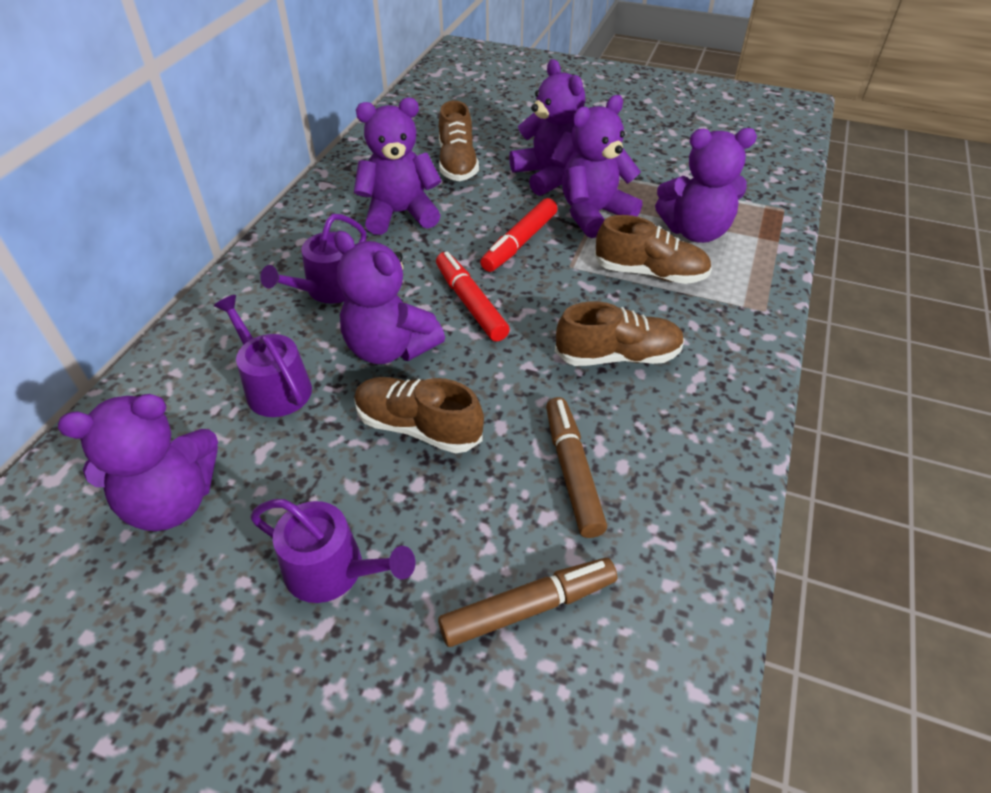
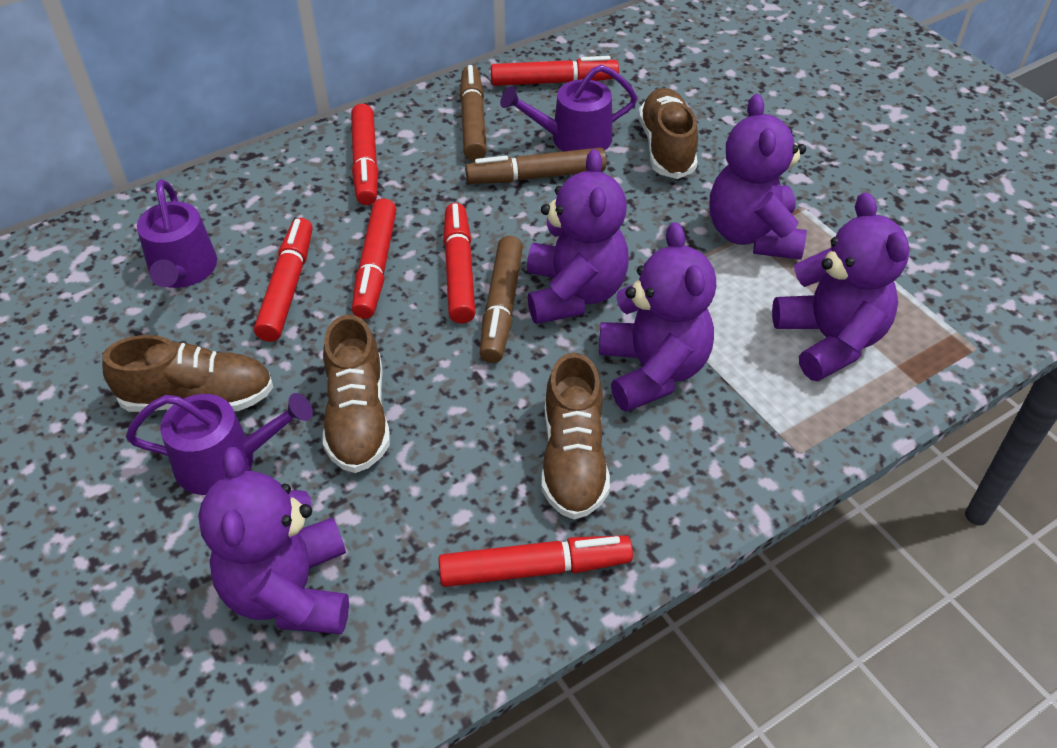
brown marker: 2 -> 3
purple teddy bear: 6 -> 5
red marker: 2 -> 6

